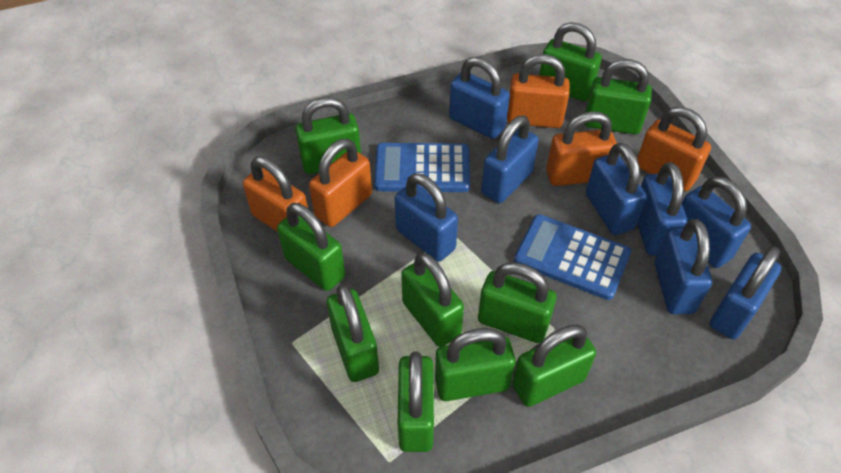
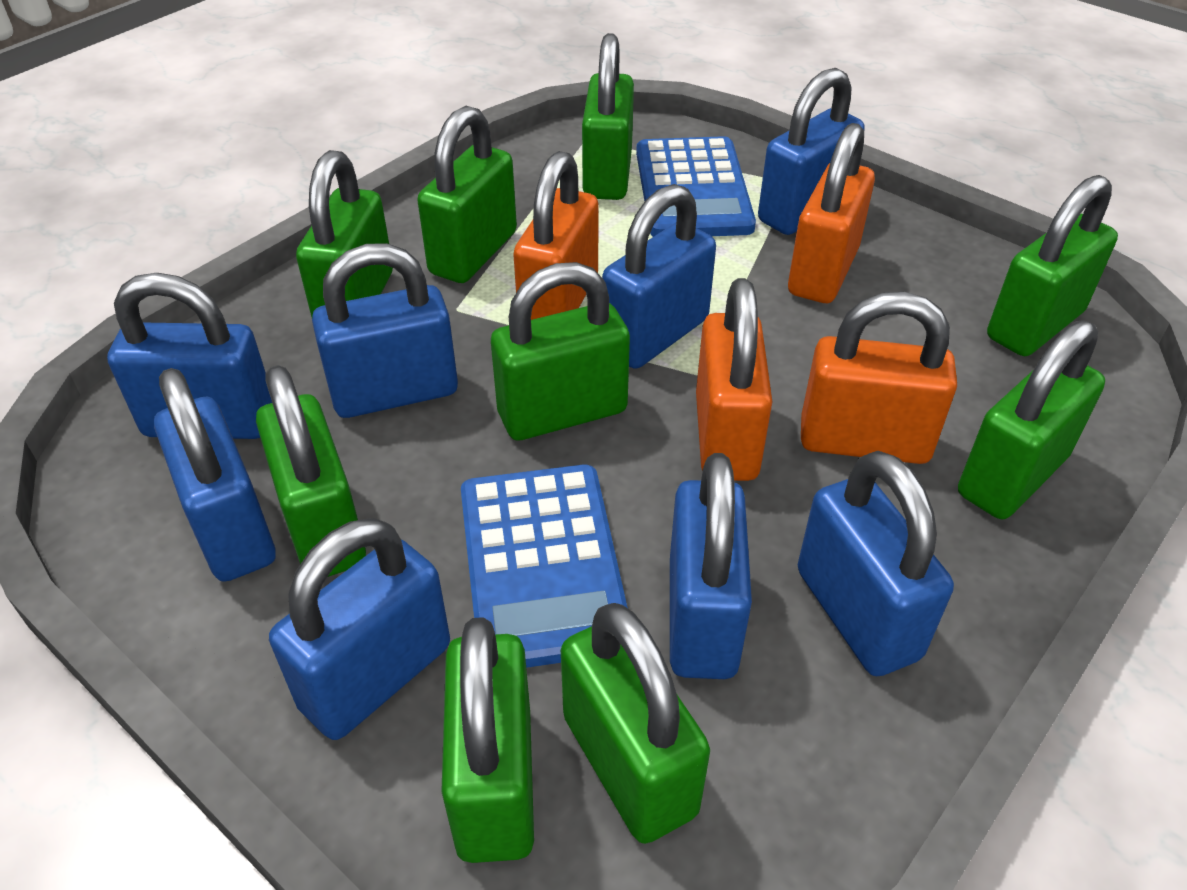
green padlock: 10 -> 9
orange padlock: 5 -> 4

